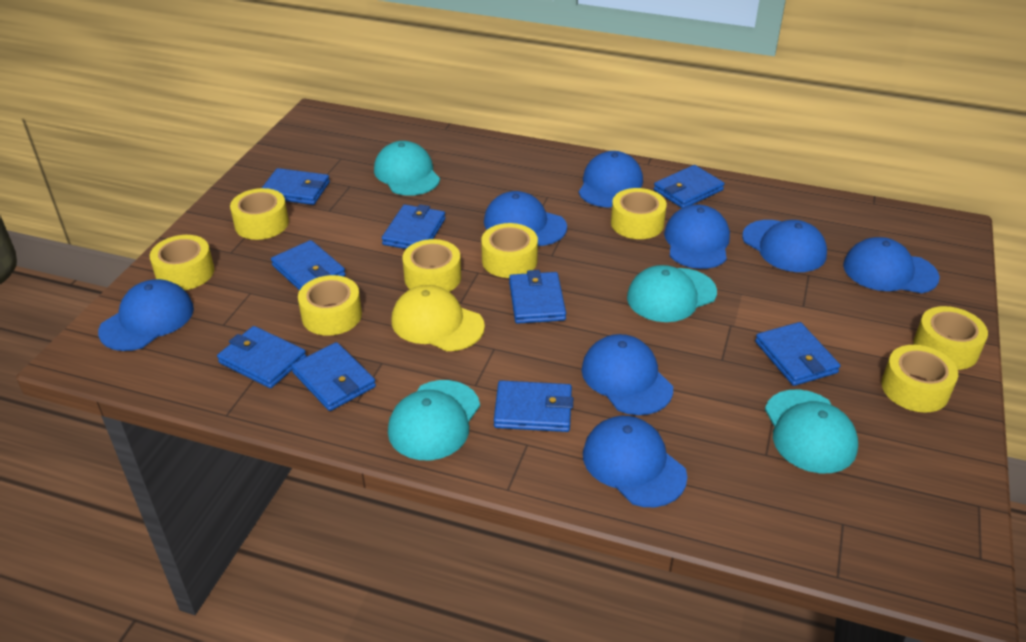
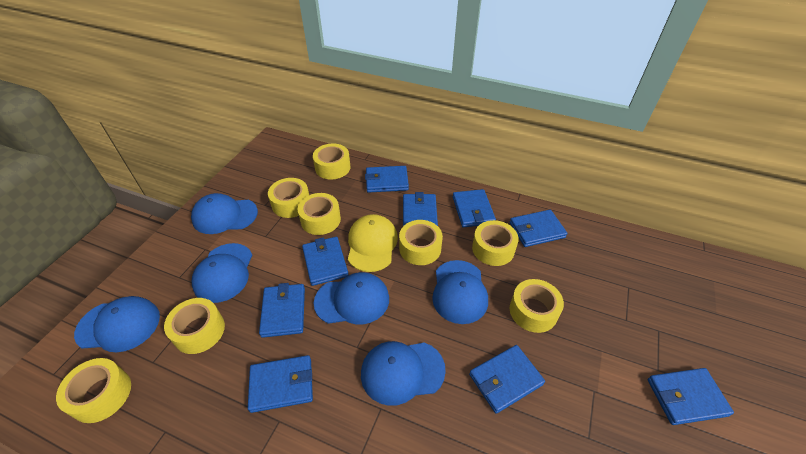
blue cap: 8 -> 6
turquoise cap: 4 -> 0

